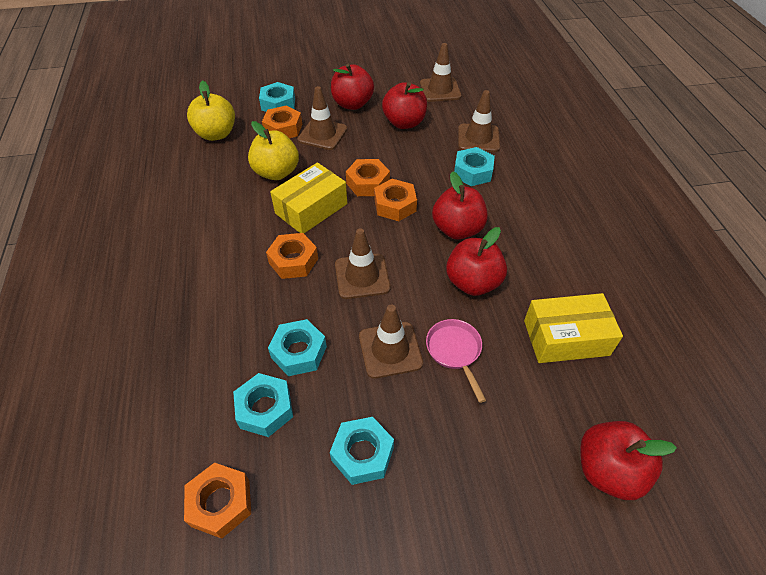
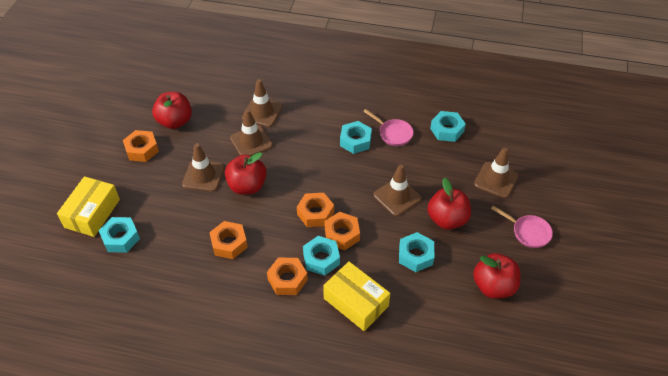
pink pan: 1 -> 2
red apple: 5 -> 4
yellow apple: 2 -> 0

